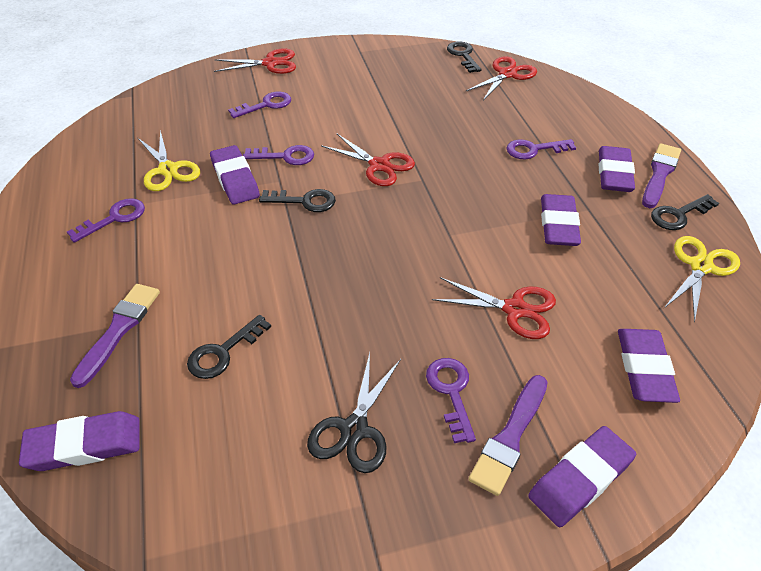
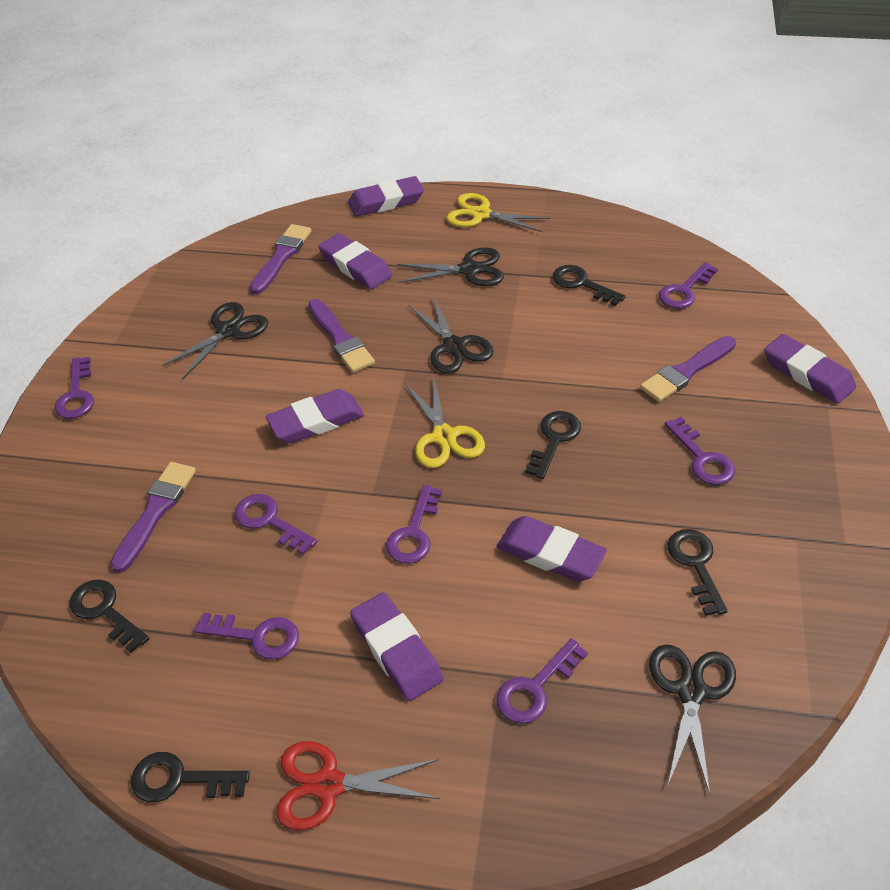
black key: 4 -> 5
black scissors: 1 -> 4
purple brush: 3 -> 4
purple key: 5 -> 7
red scissors: 4 -> 1

